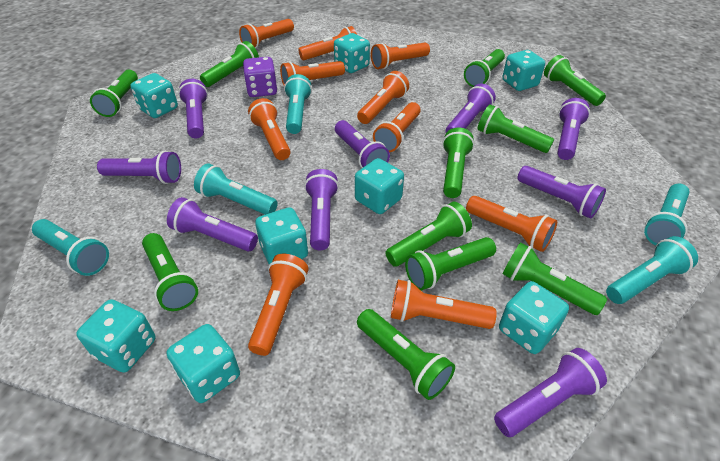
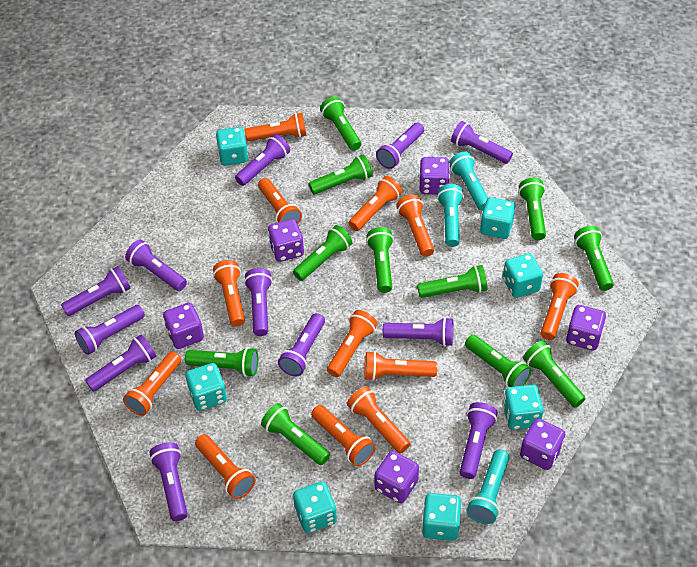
orange flashlight: 10 -> 12
purple dice: 1 -> 6
purple flashlight: 9 -> 12
turquoise dice: 8 -> 7
turquoise flashlight: 5 -> 3

